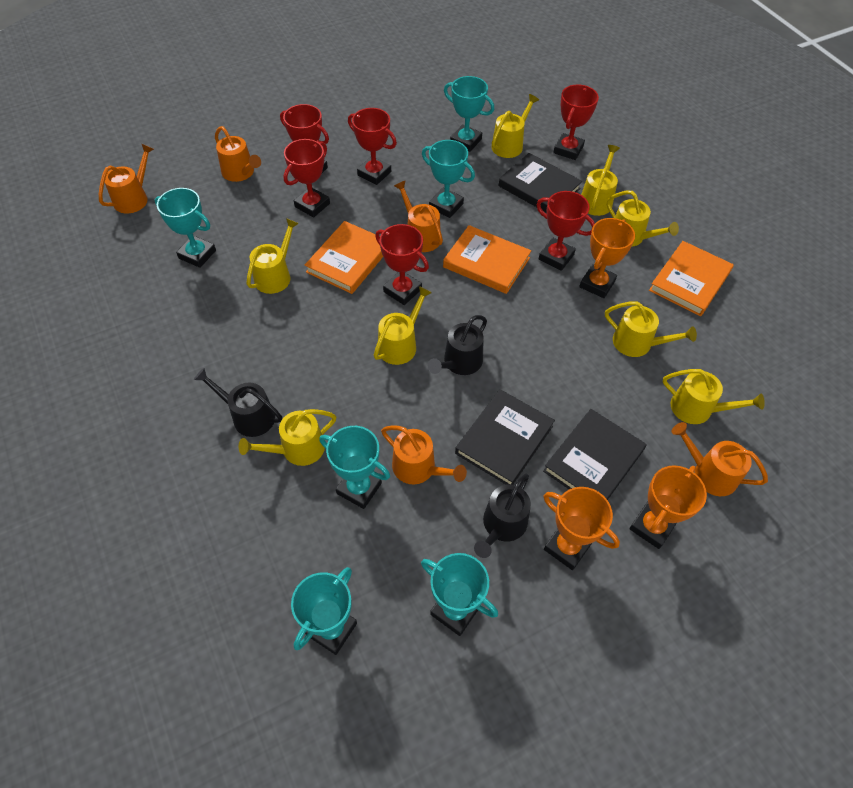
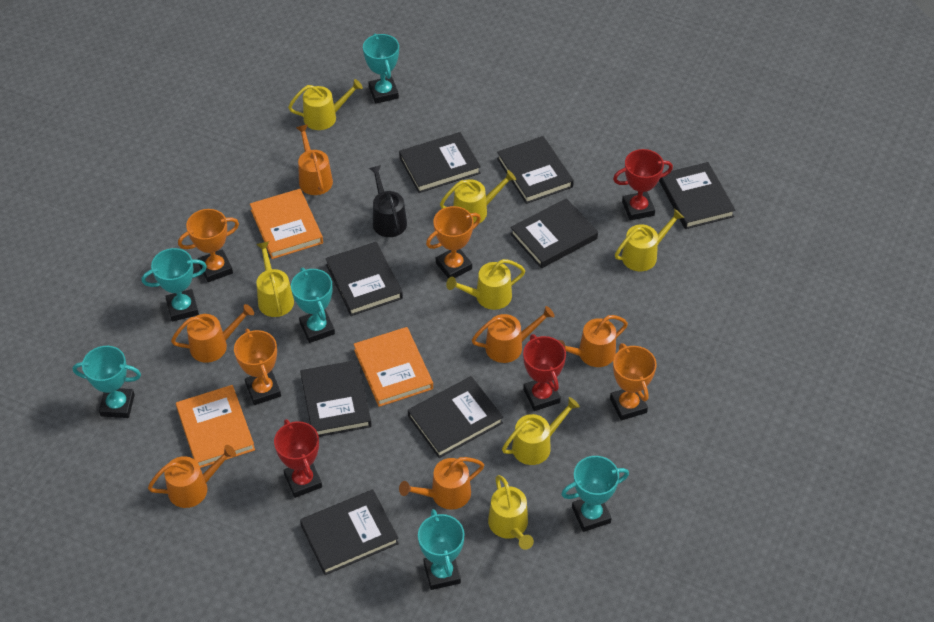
black book: 3 -> 8
black watering can: 3 -> 1
orange trophy: 3 -> 4
orange watering can: 5 -> 6
red trophy: 6 -> 3
yellow watering can: 8 -> 7

